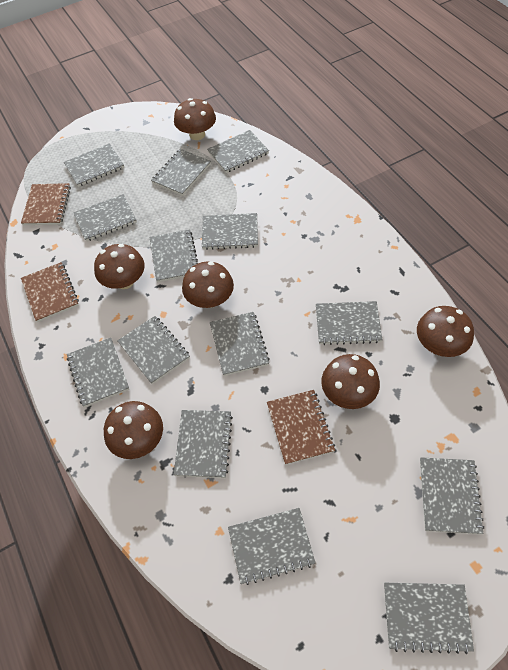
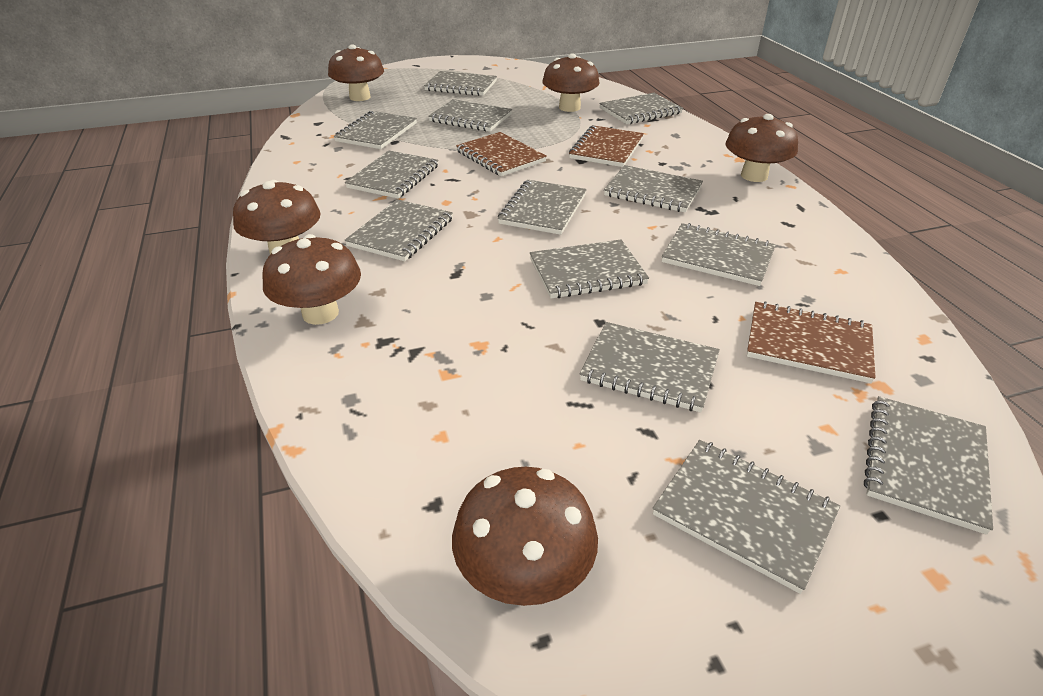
grey notebook: 14 -> 13

